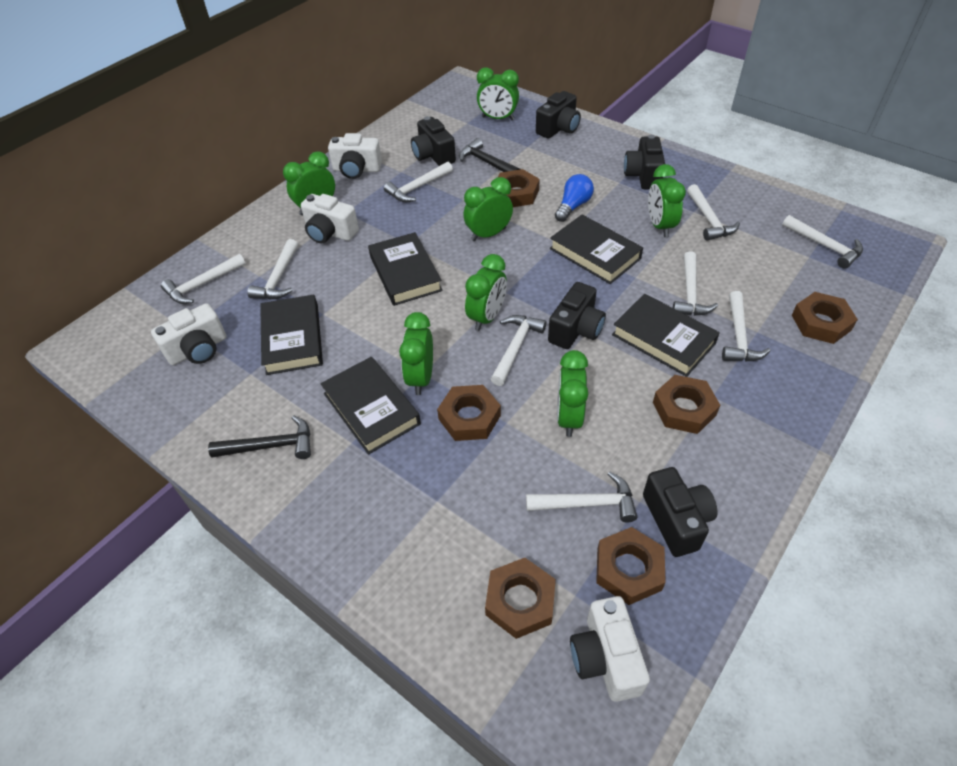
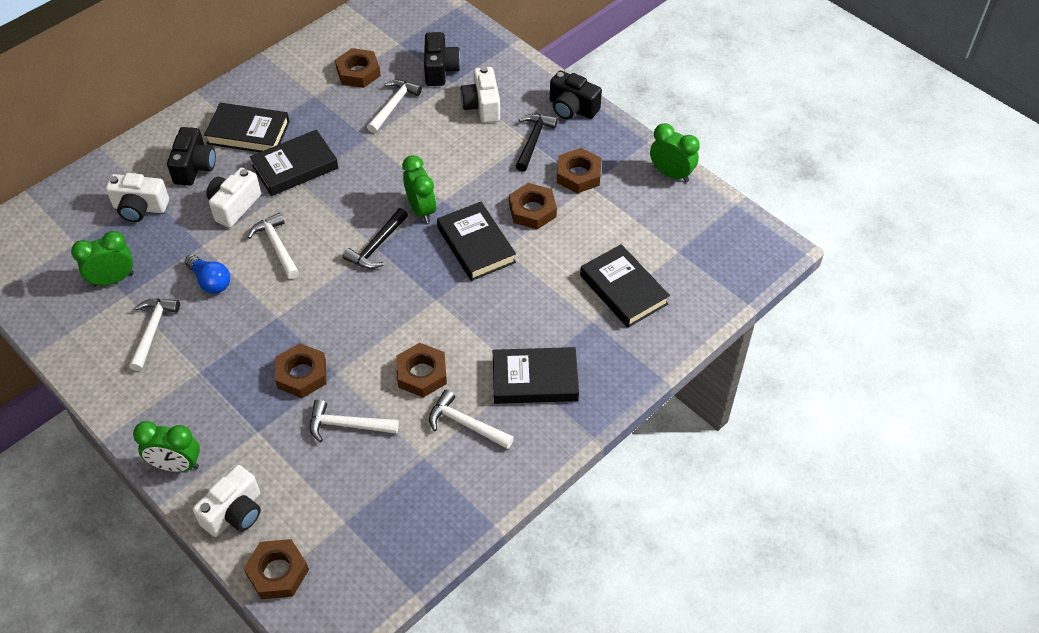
black camera: 5 -> 3
green clock: 7 -> 4
white hammer: 9 -> 5

